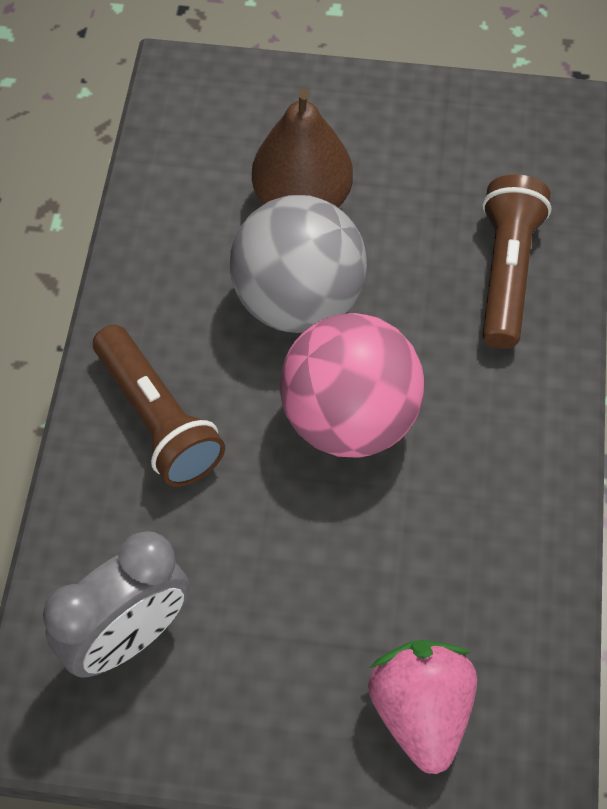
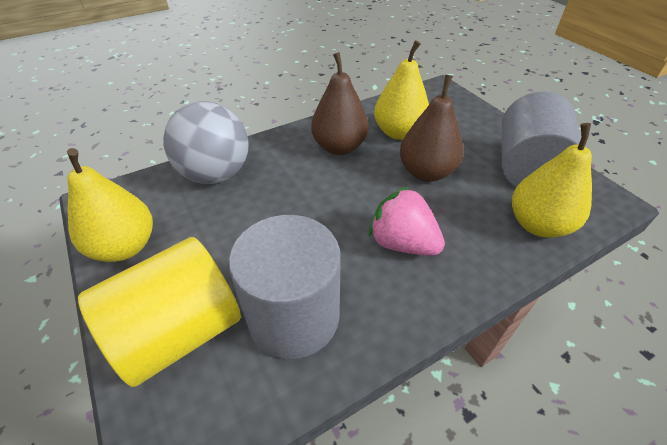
brown flashlight: 2 -> 0
brown pear: 1 -> 2
grey clock: 1 -> 0
grey cylinder: 0 -> 2
pink ball: 1 -> 0
yellow cylinder: 0 -> 1
yellow pear: 0 -> 3

